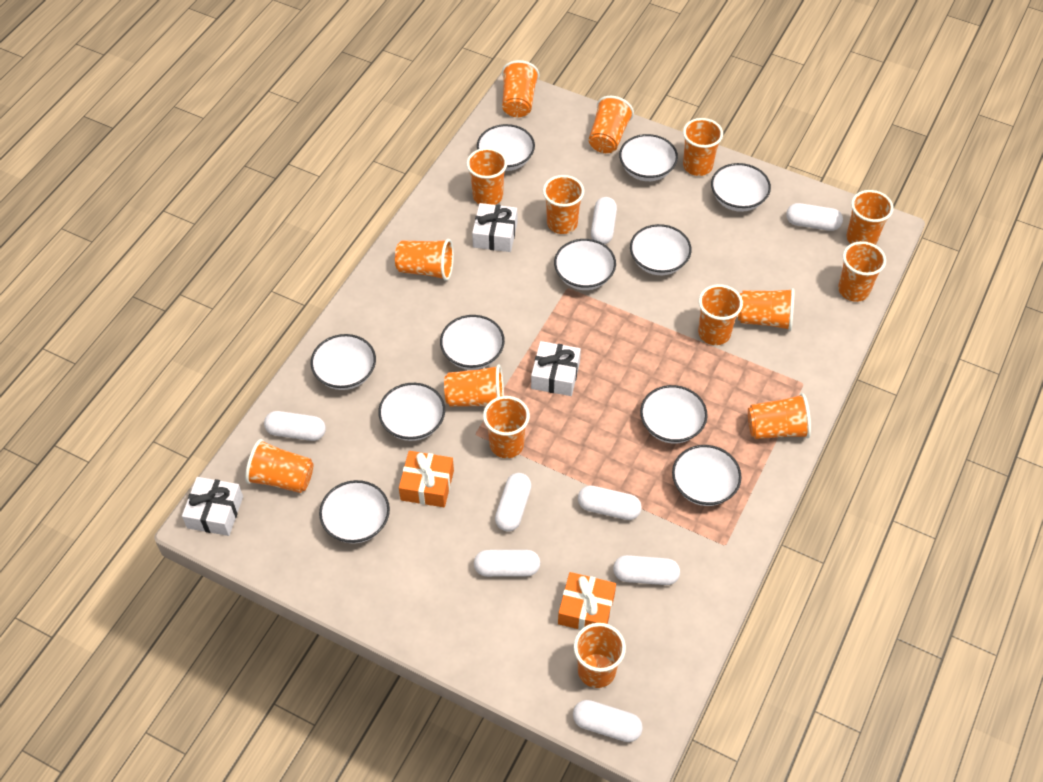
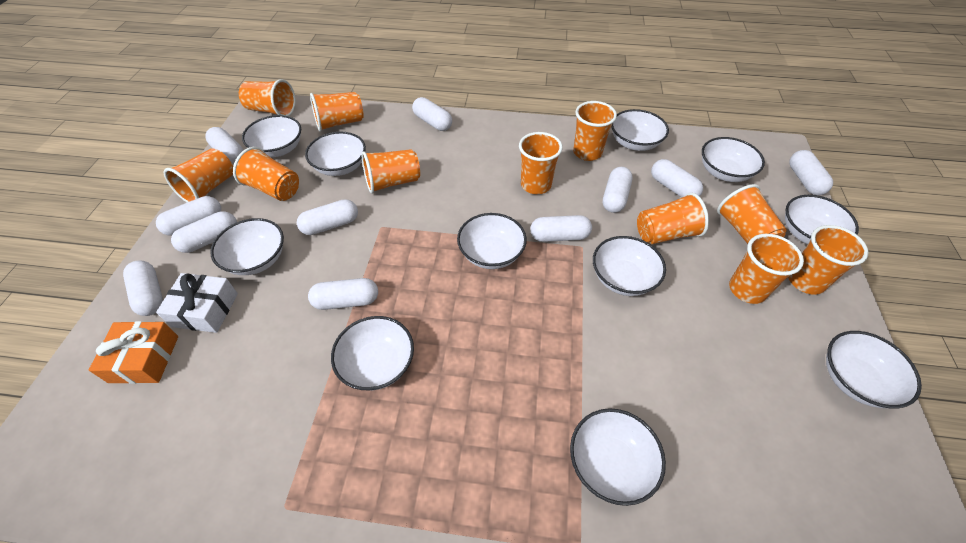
orange cup: 15 -> 11
orange gift: 2 -> 1
white capsule: 8 -> 11
white gift: 3 -> 1

